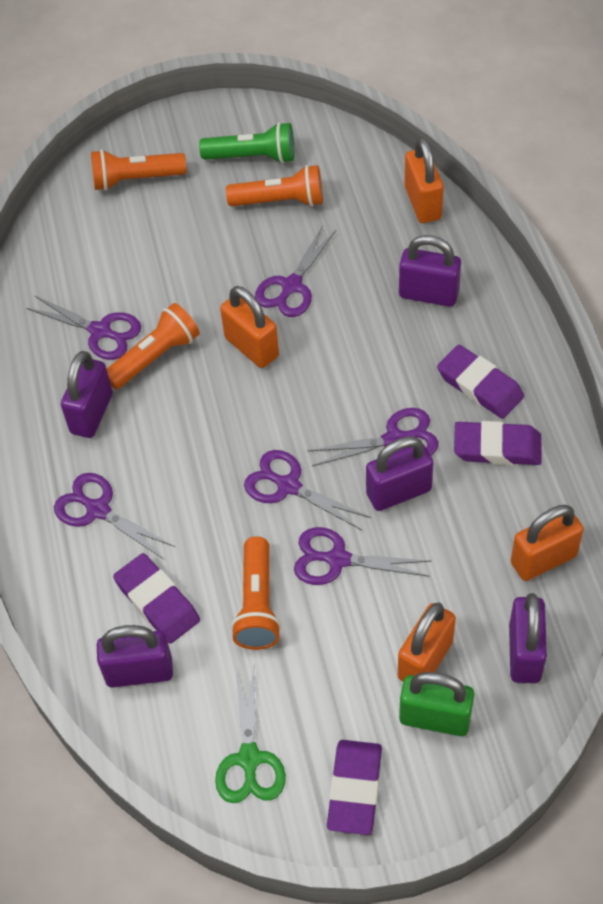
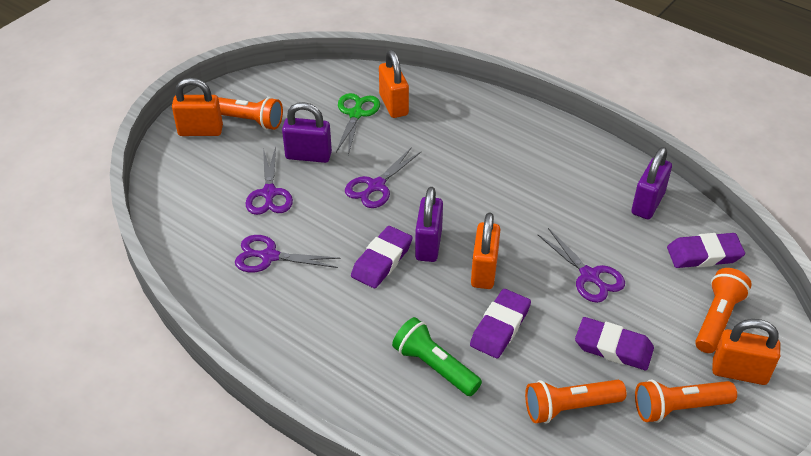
green padlock: 1 -> 0
purple padlock: 5 -> 3
purple scissors: 6 -> 4

